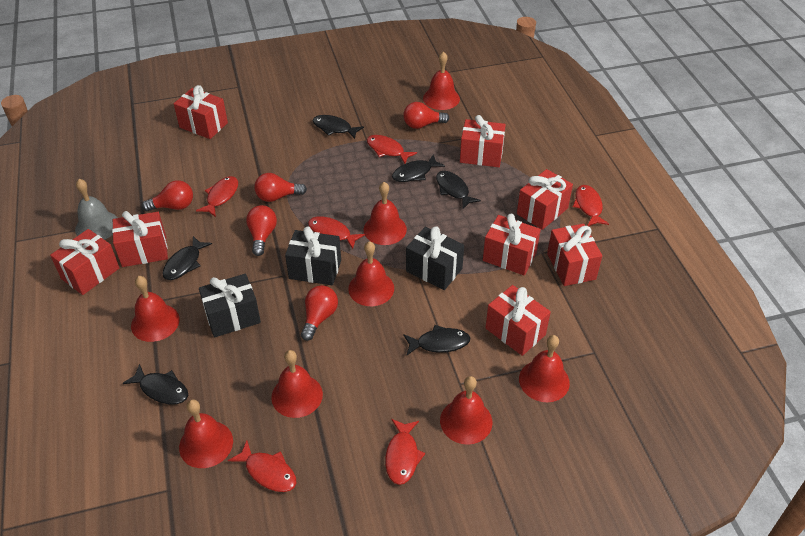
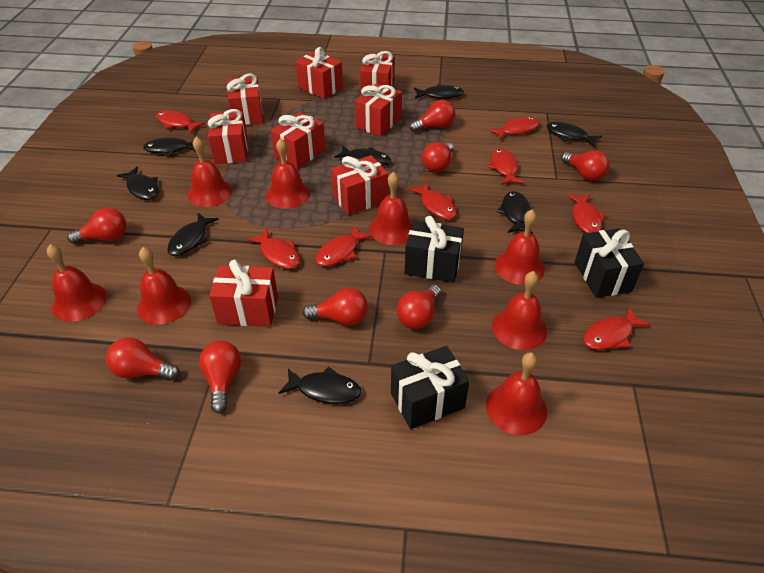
black fish: 6 -> 8
grey bell: 1 -> 0
red fish: 6 -> 8
red light bulb: 5 -> 8

